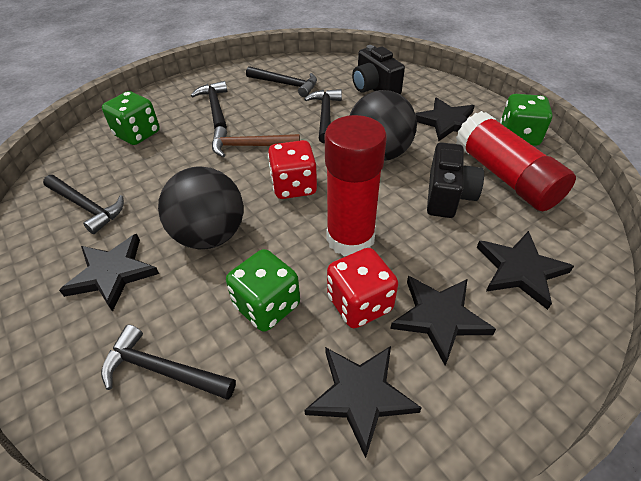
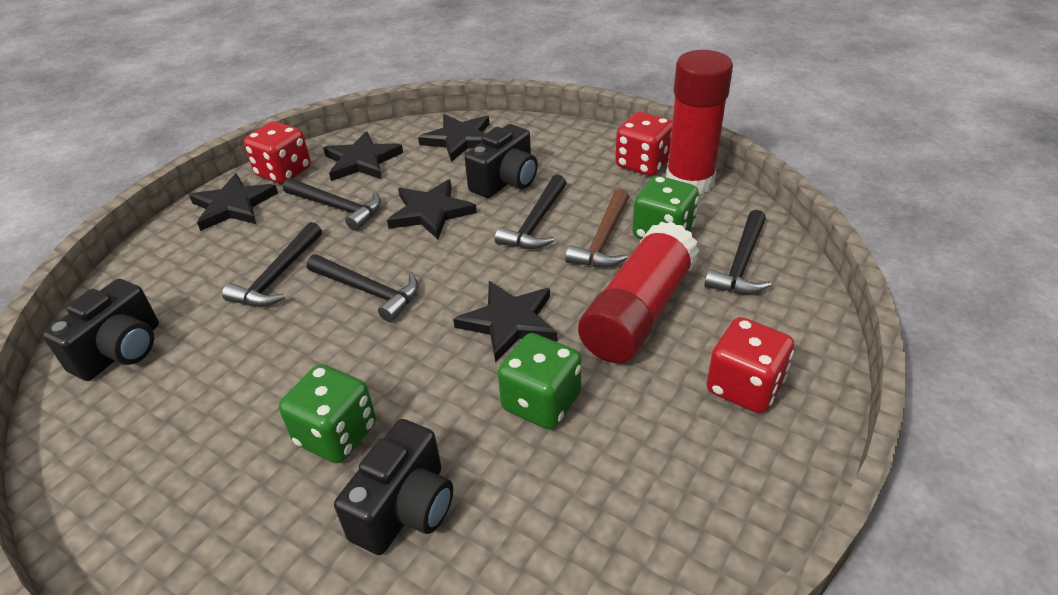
black ball: 2 -> 0
black camera: 2 -> 3
red dice: 2 -> 3

